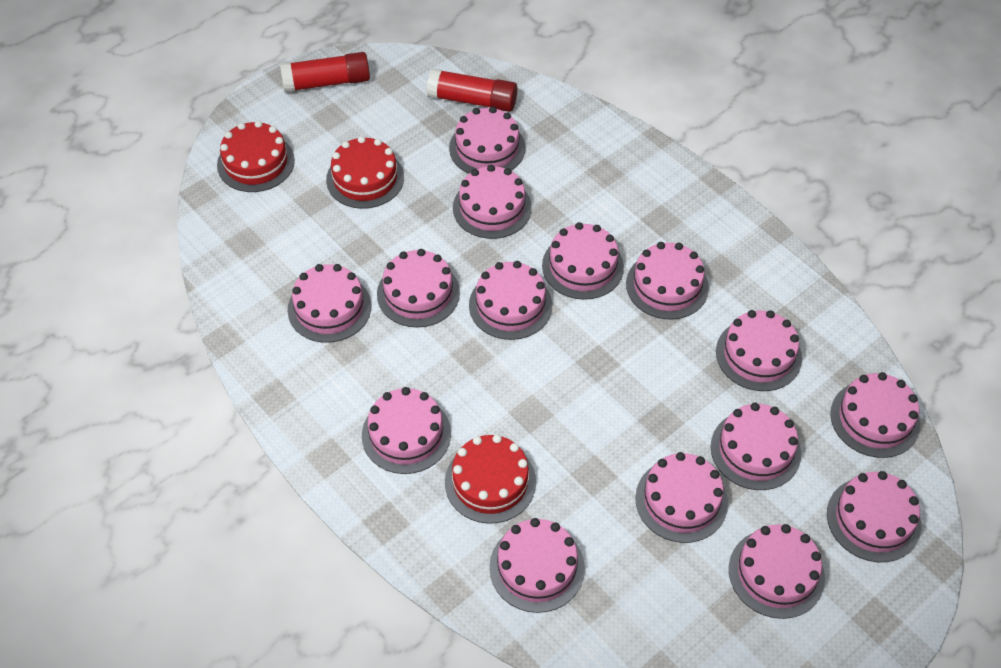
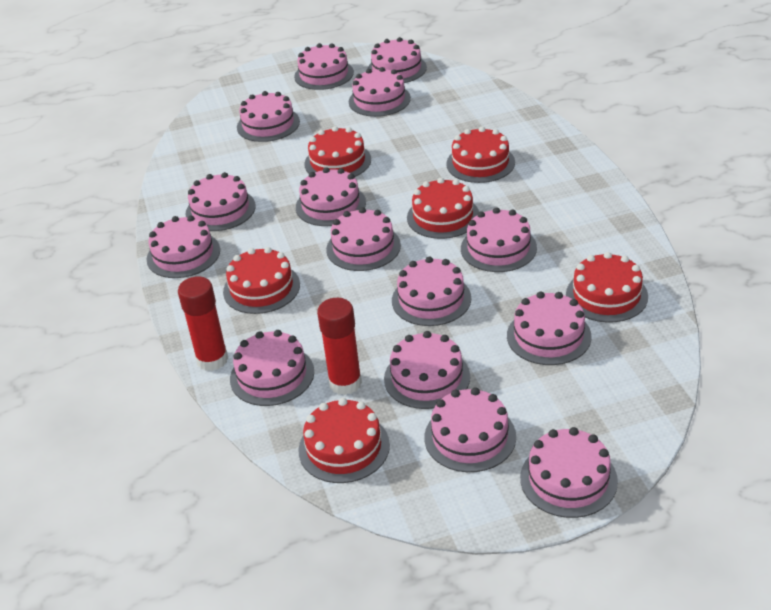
red cake: 3 -> 6

